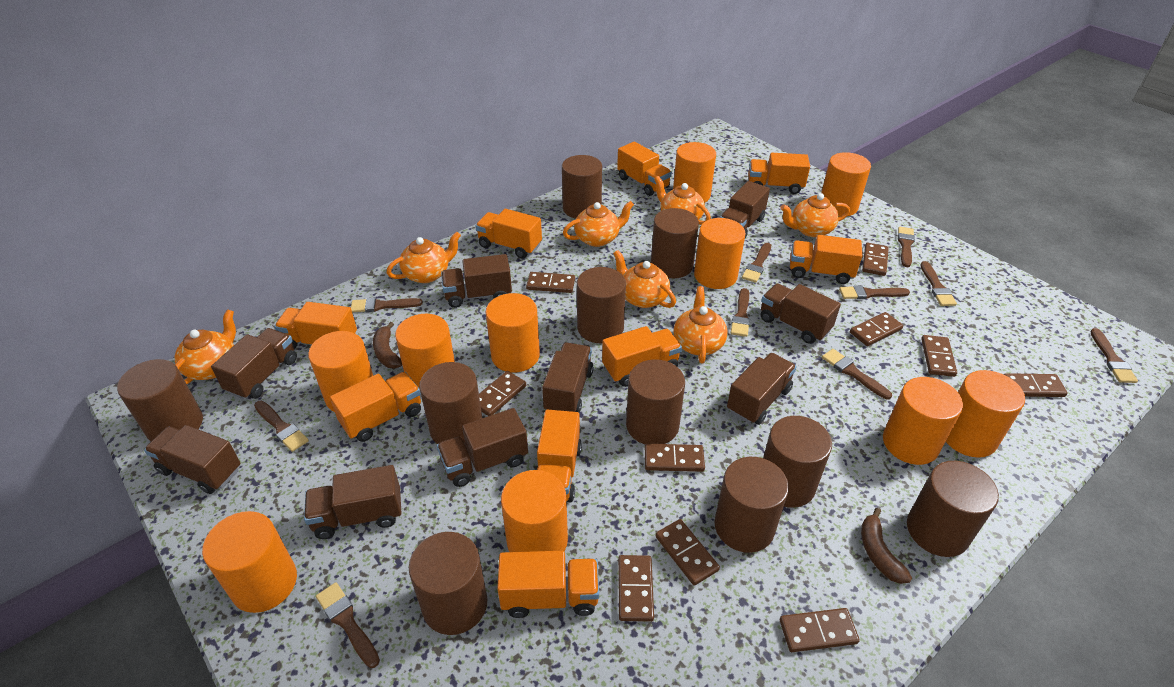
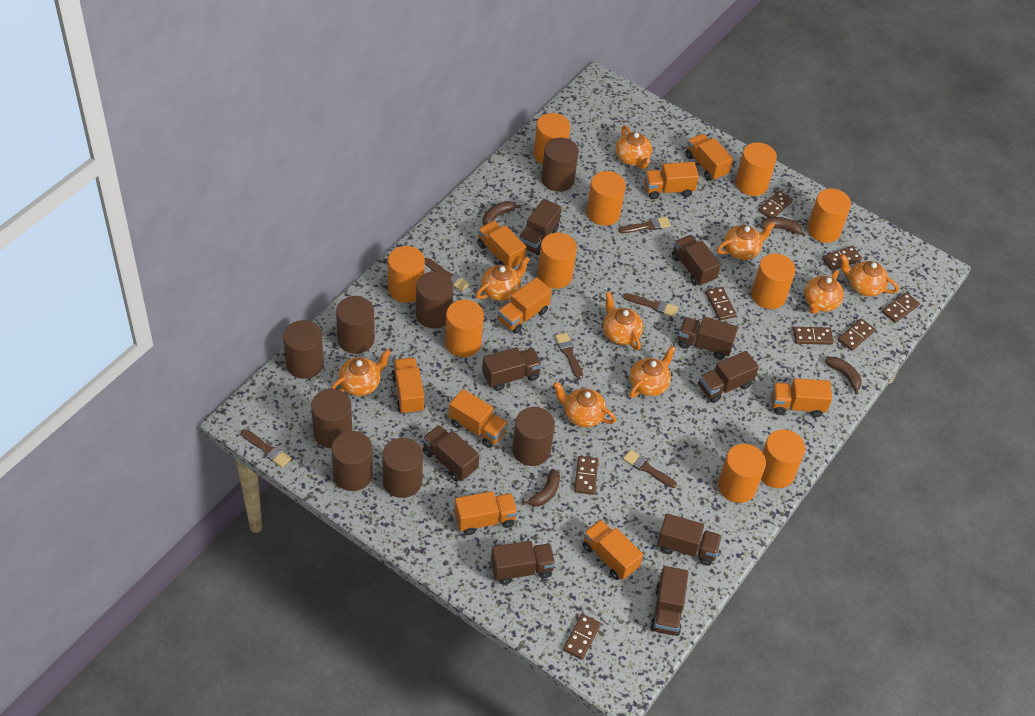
brown banana: 2 -> 4
brown brush: 10 -> 6
brown cylinder: 10 -> 8
brown domino: 10 -> 8
orange teapot: 7 -> 9

